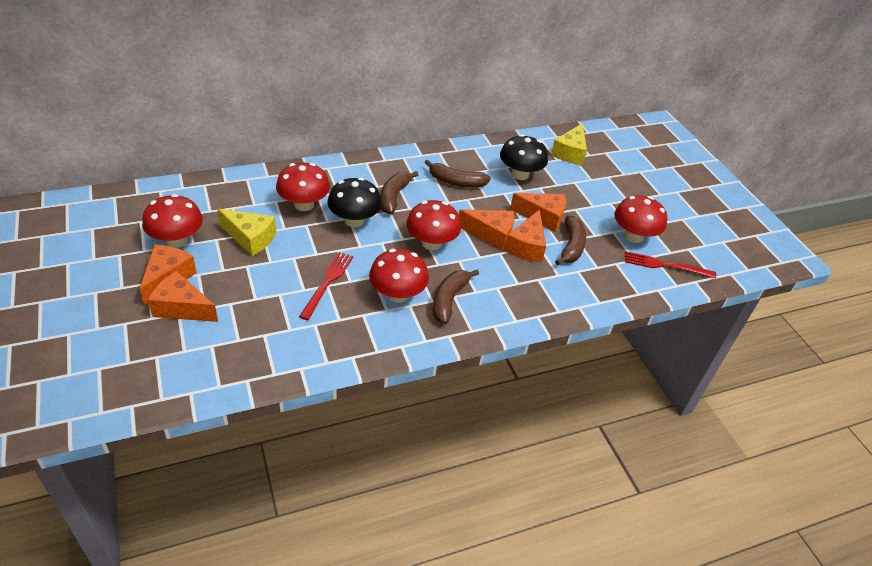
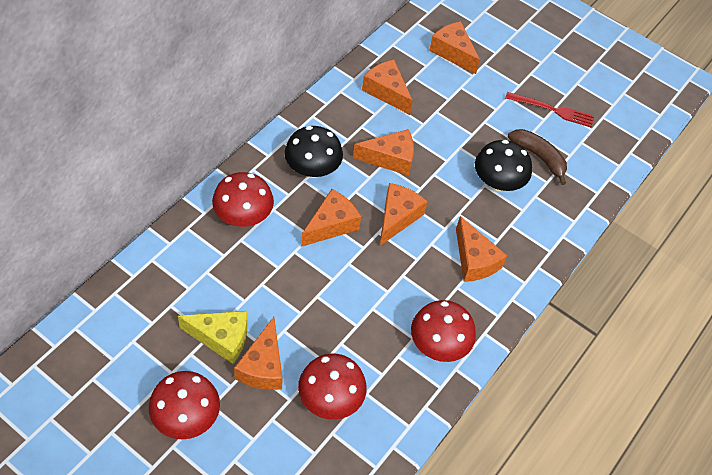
brown banana: 4 -> 1
orange cheese: 5 -> 7
red fork: 2 -> 1
red mushroom: 5 -> 4
yellow cheese: 2 -> 1

